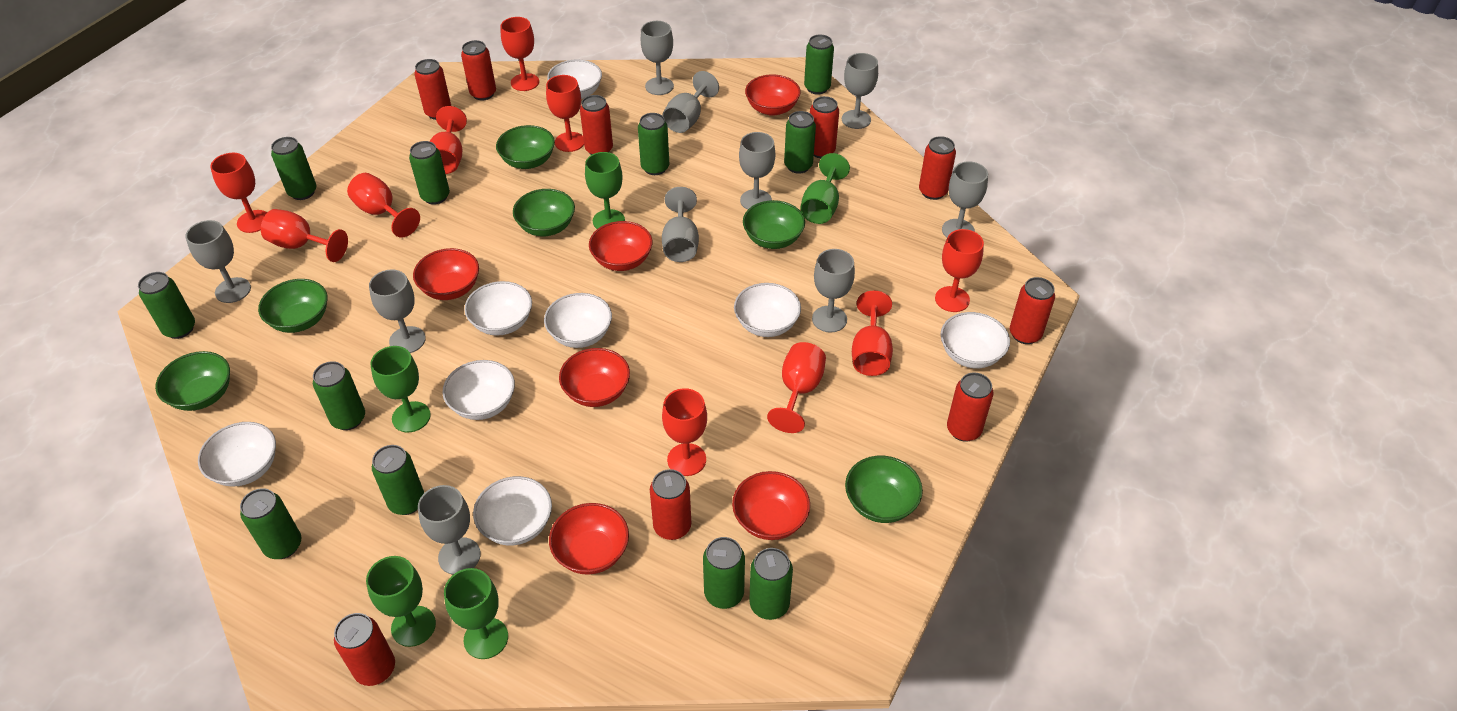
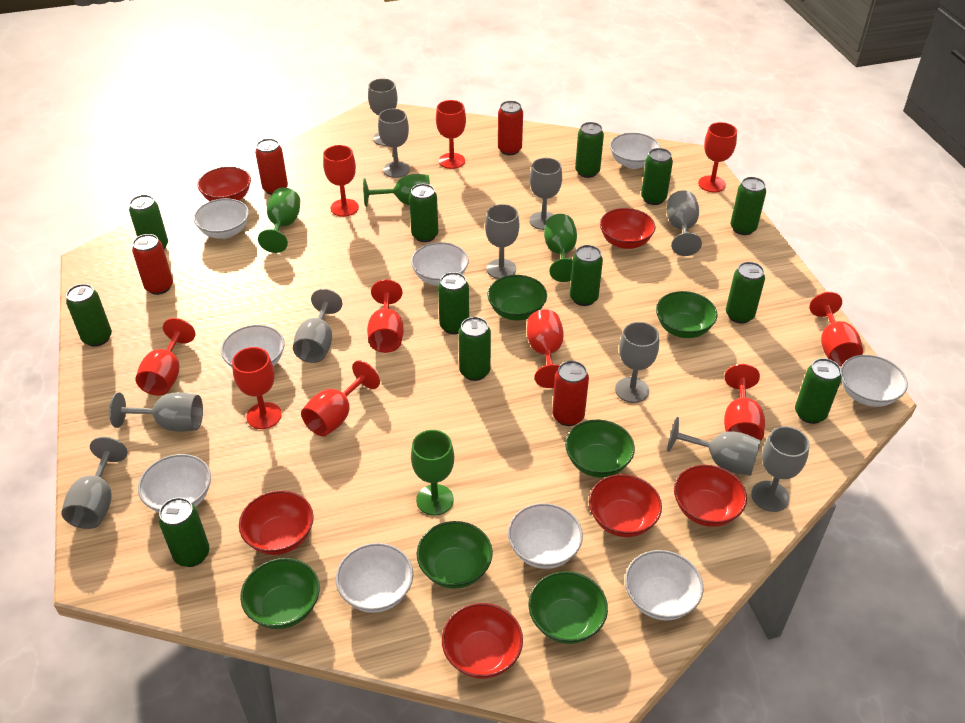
green can: 11 -> 12
green goblet: 5 -> 4
grey goblet: 10 -> 11
red can: 9 -> 4
white bowl: 8 -> 9

